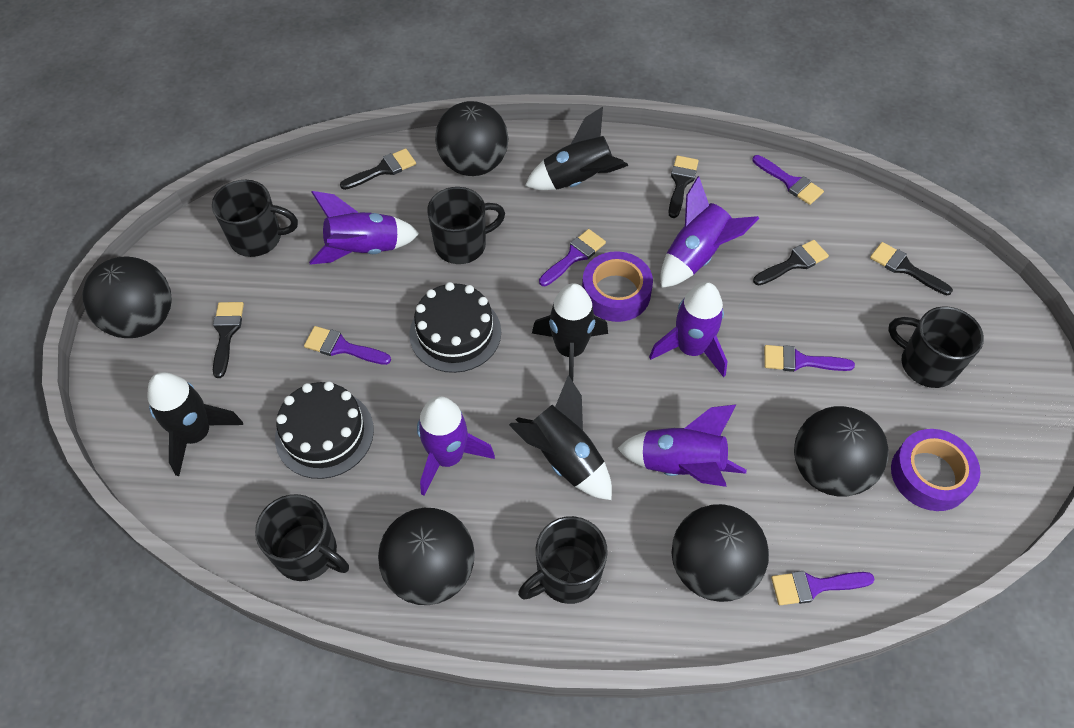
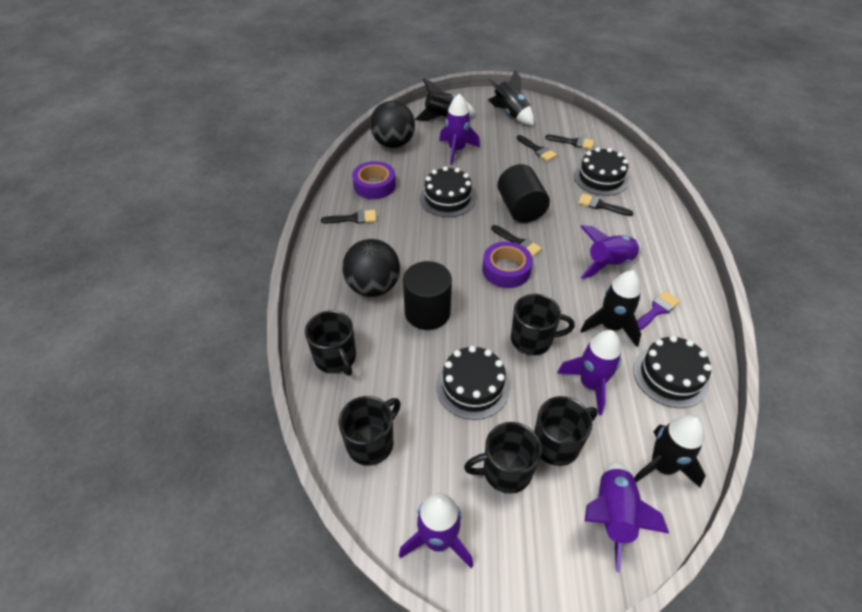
black ball: 5 -> 2
black cake: 2 -> 4
black cylinder: 0 -> 2
purple brush: 5 -> 1

